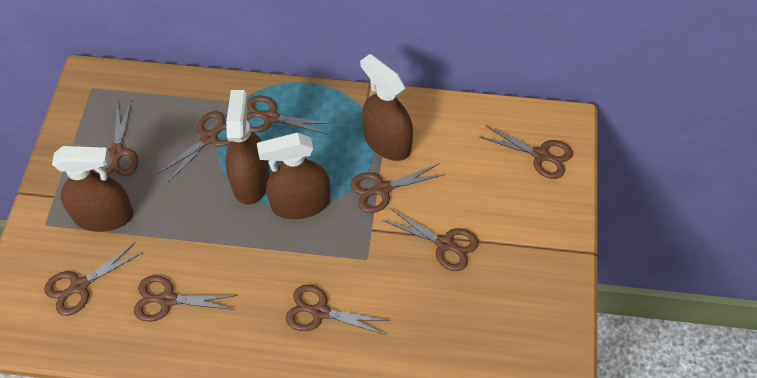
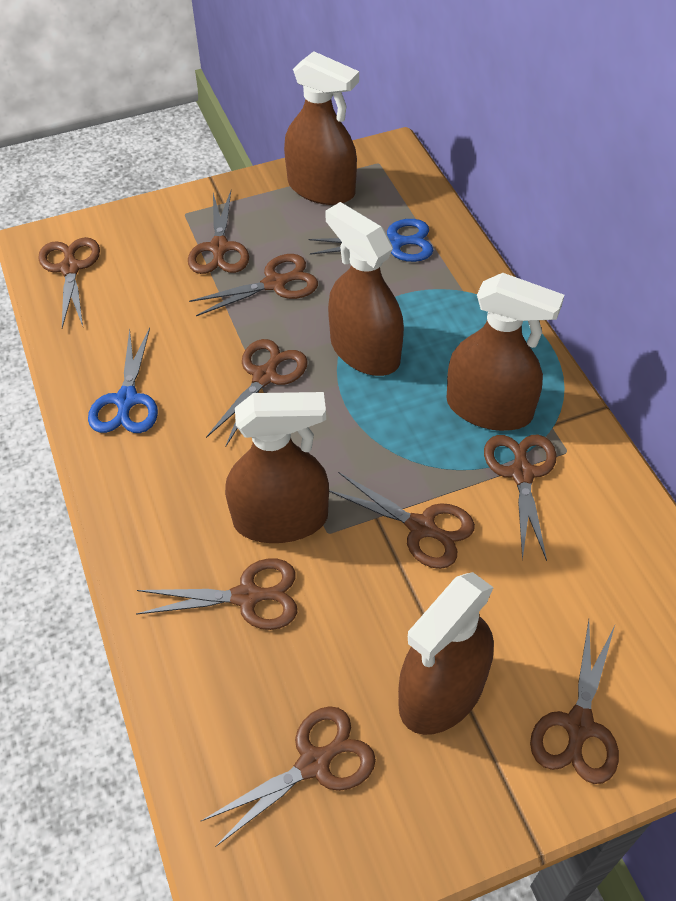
blue scissors: 0 -> 2
brown spray bottle: 4 -> 5

